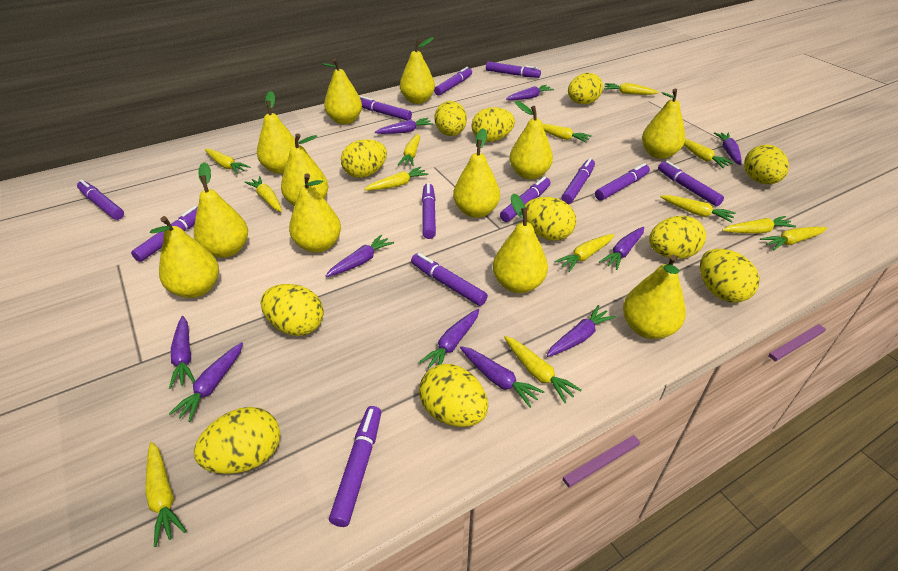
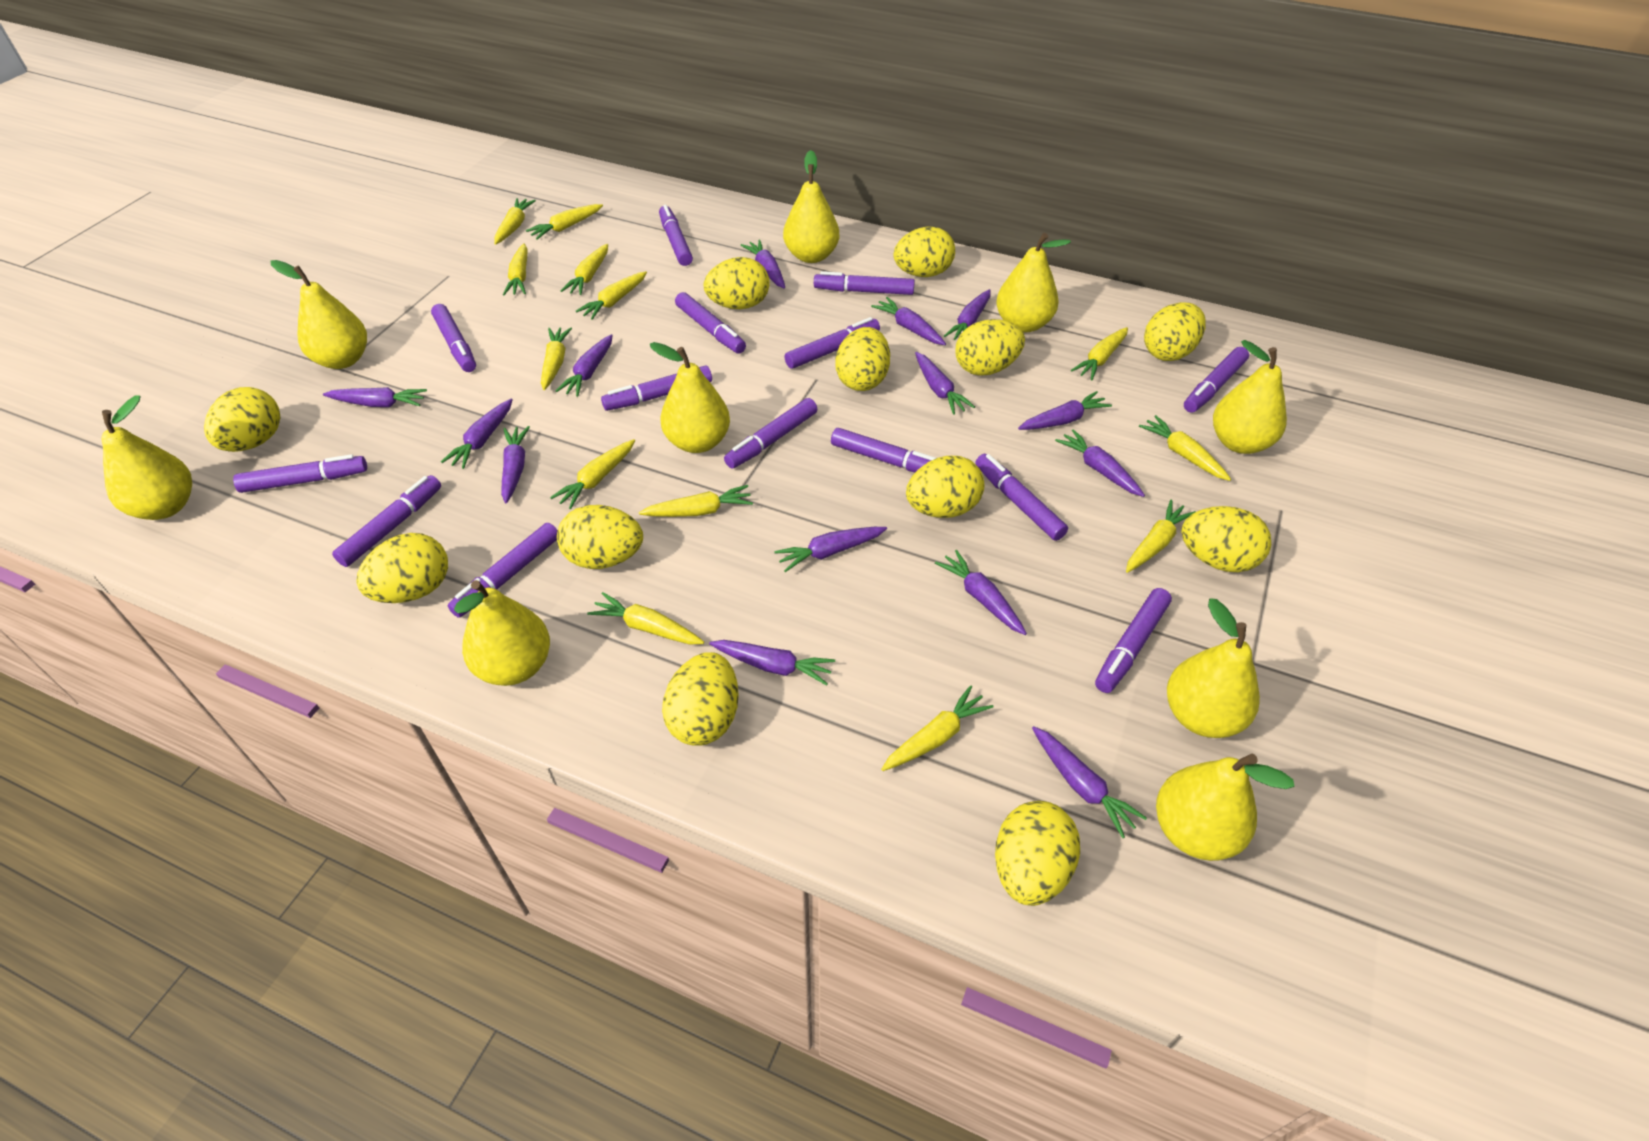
purple carrot: 10 -> 14
purple marker: 12 -> 14
yellow egg: 11 -> 12
yellow pear: 12 -> 9

